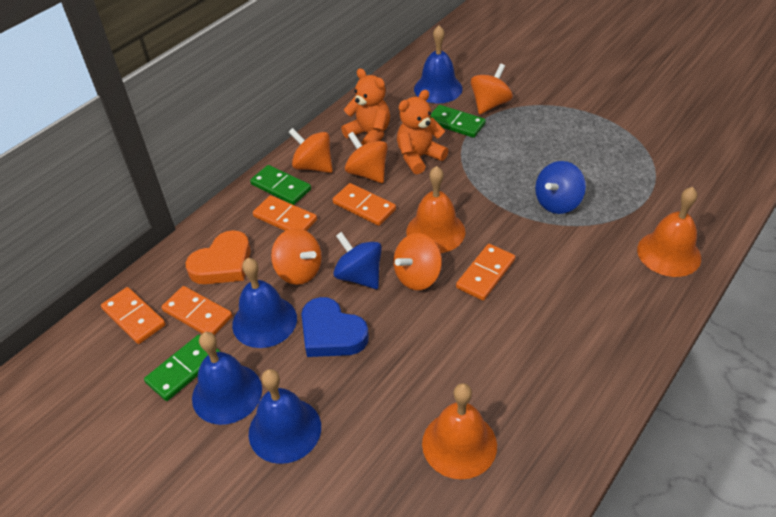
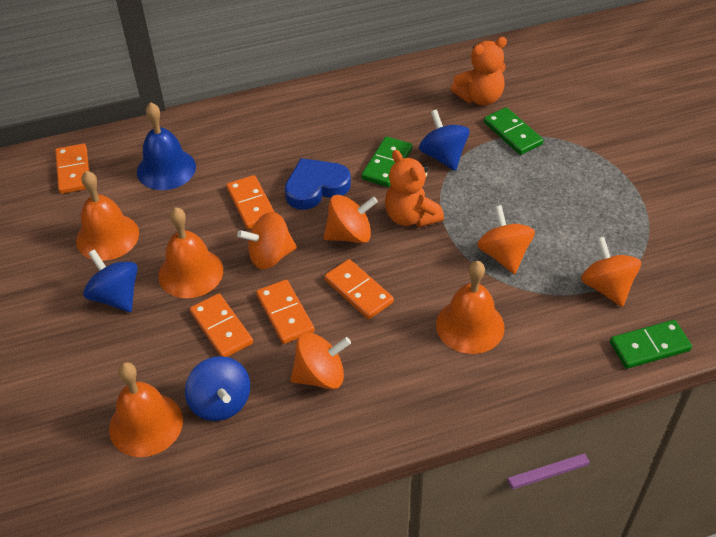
blue bell: 4 -> 1
blue spinning top: 2 -> 3
orange bell: 3 -> 4
orange heart: 1 -> 0

